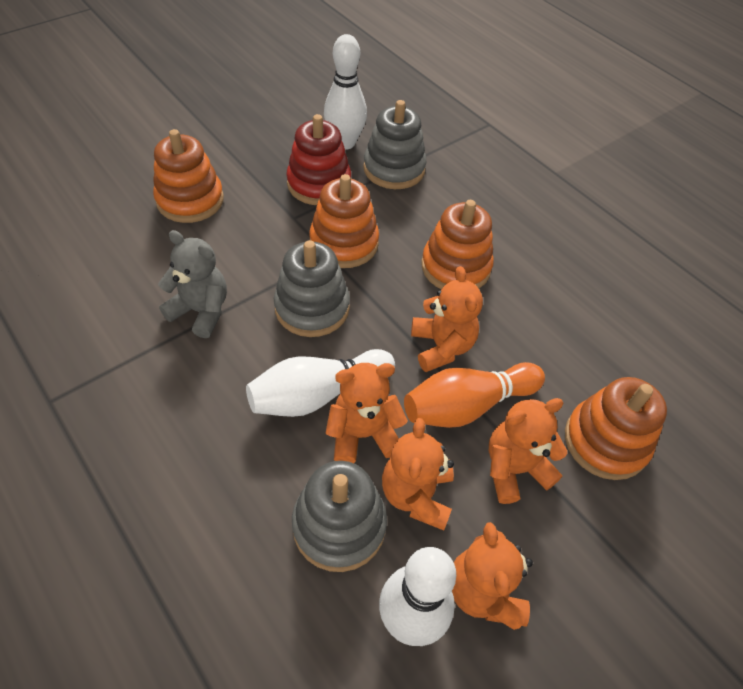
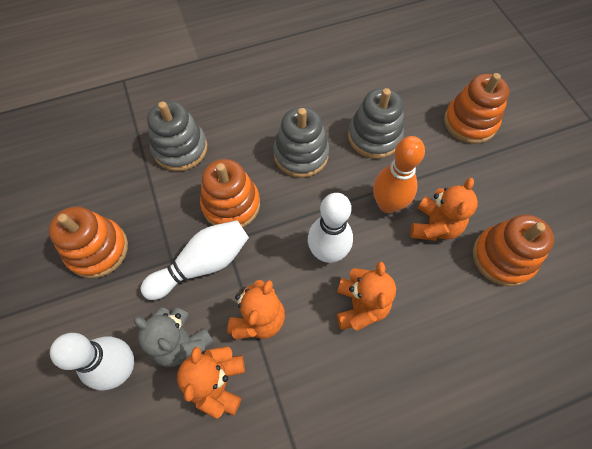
orange teddy bear: 5 -> 4
red stacking toy: 1 -> 0

